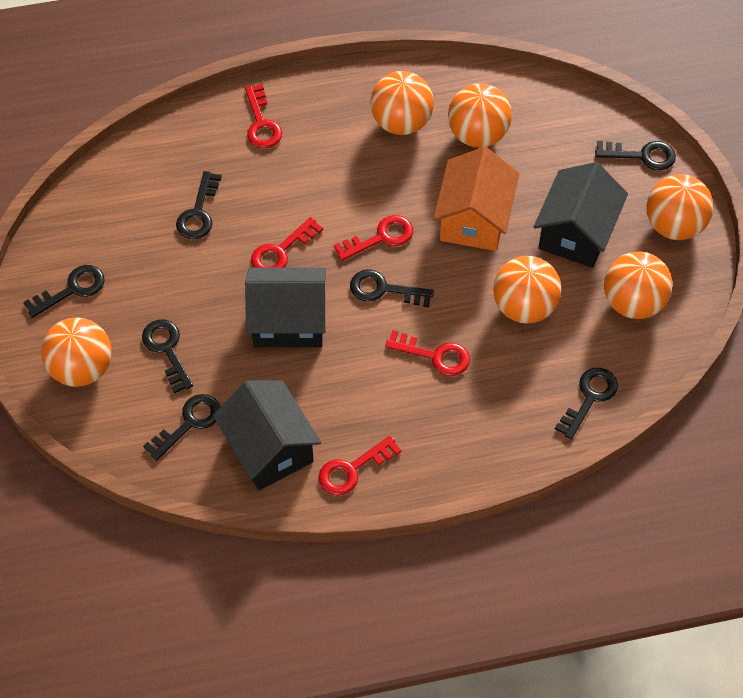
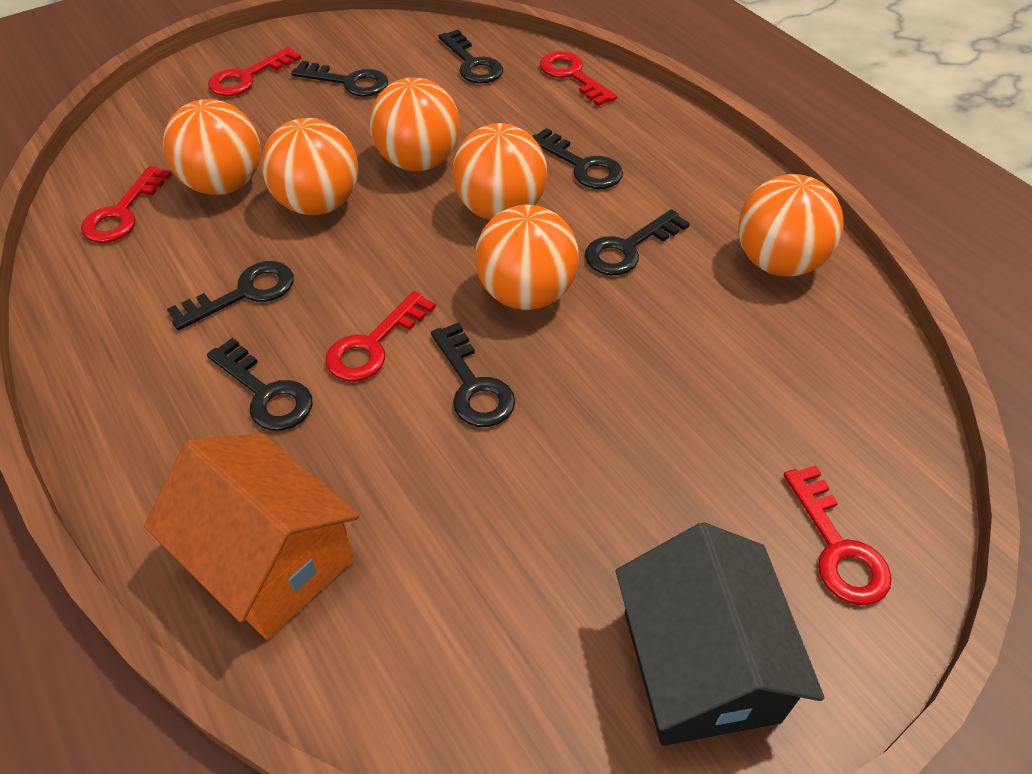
black house: 3 -> 1

